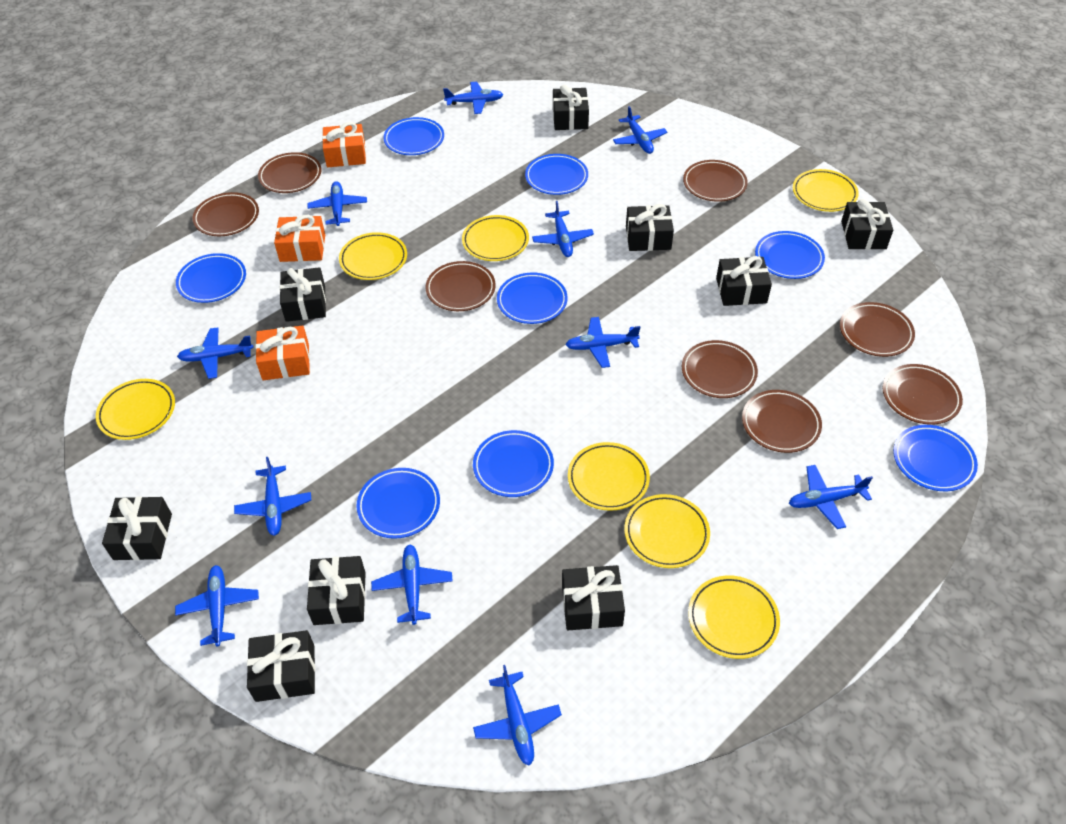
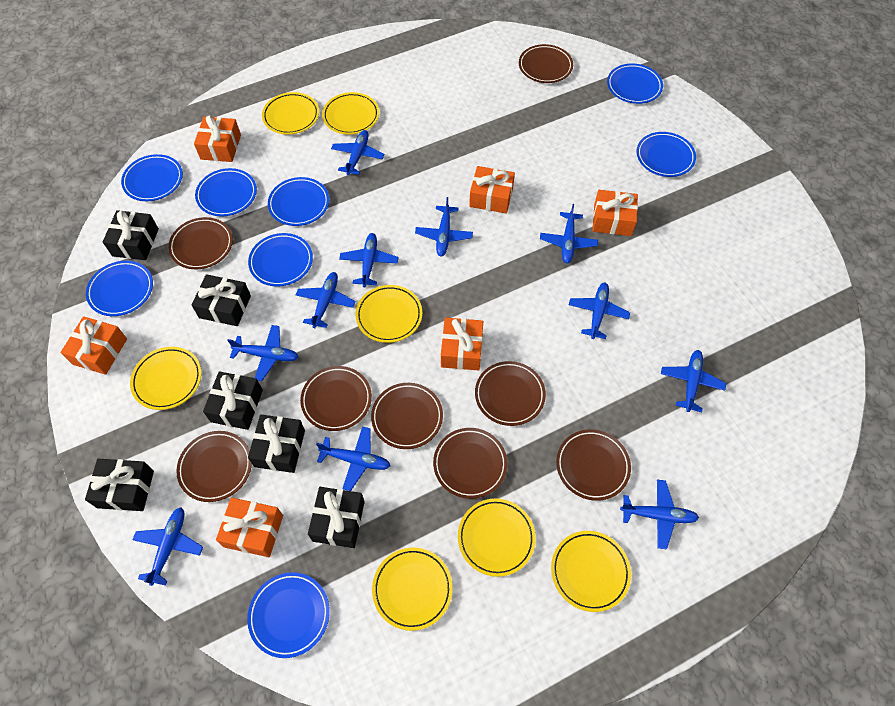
black gift: 9 -> 6
orange gift: 3 -> 6

